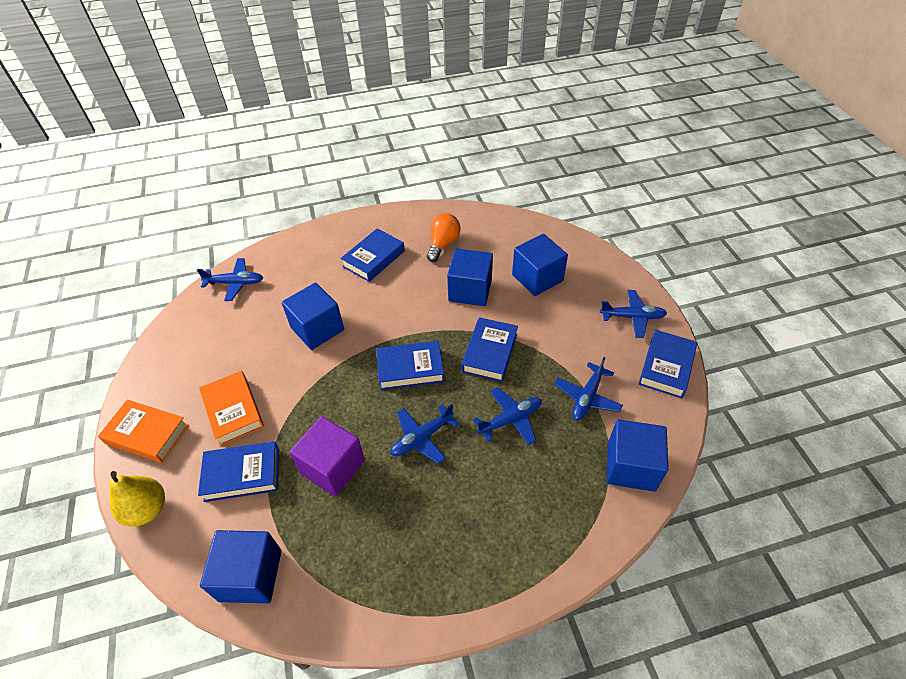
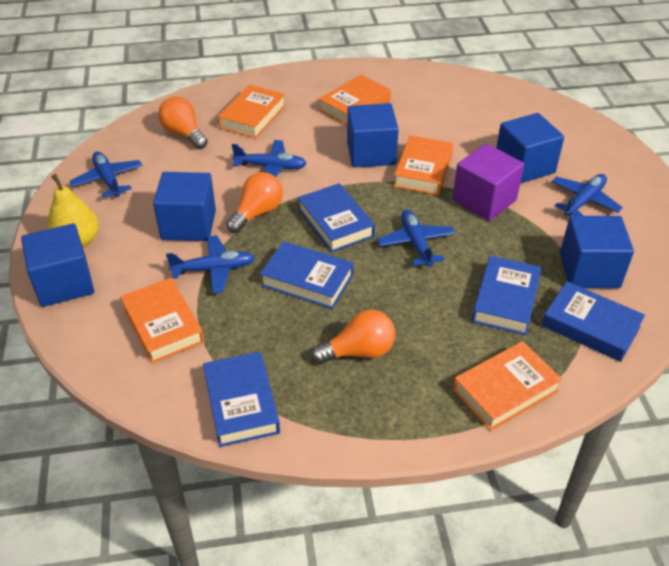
orange book: 2 -> 5
orange light bulb: 1 -> 3

